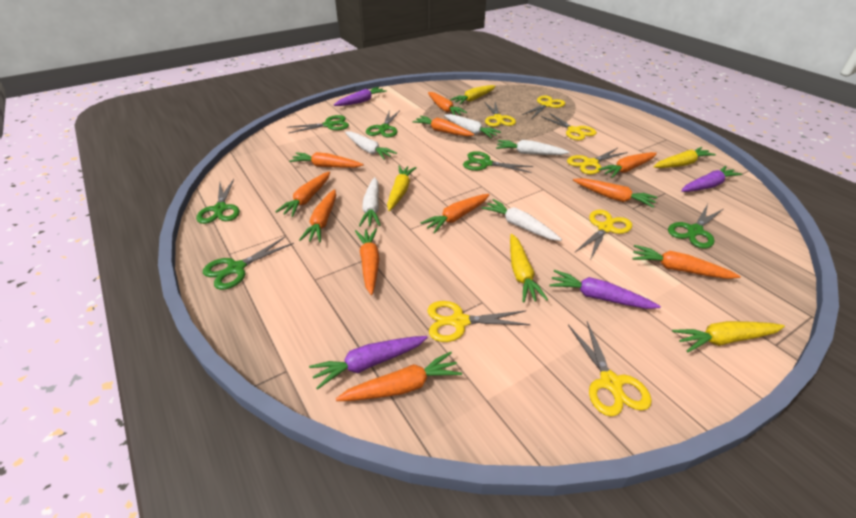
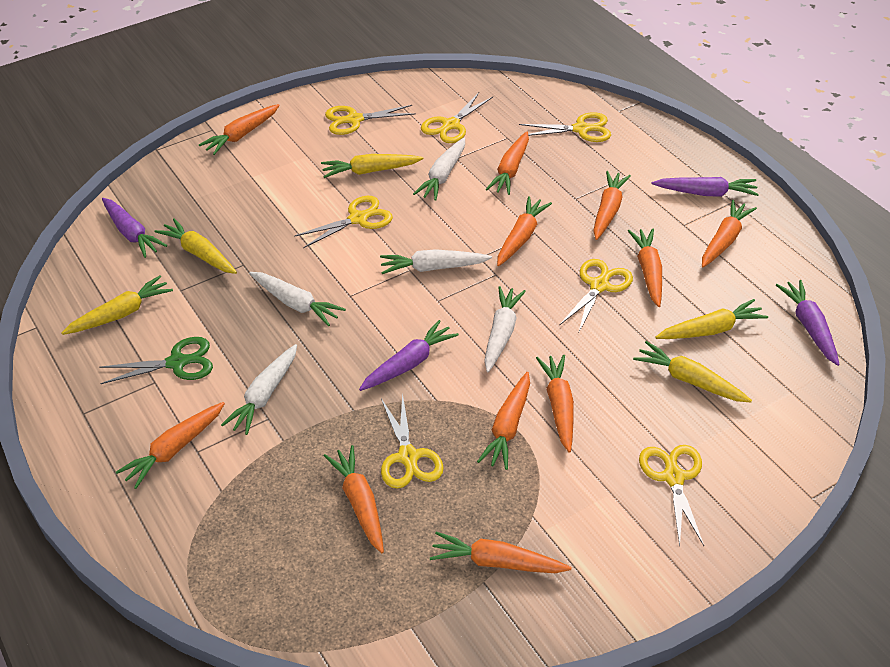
green scissors: 6 -> 1

